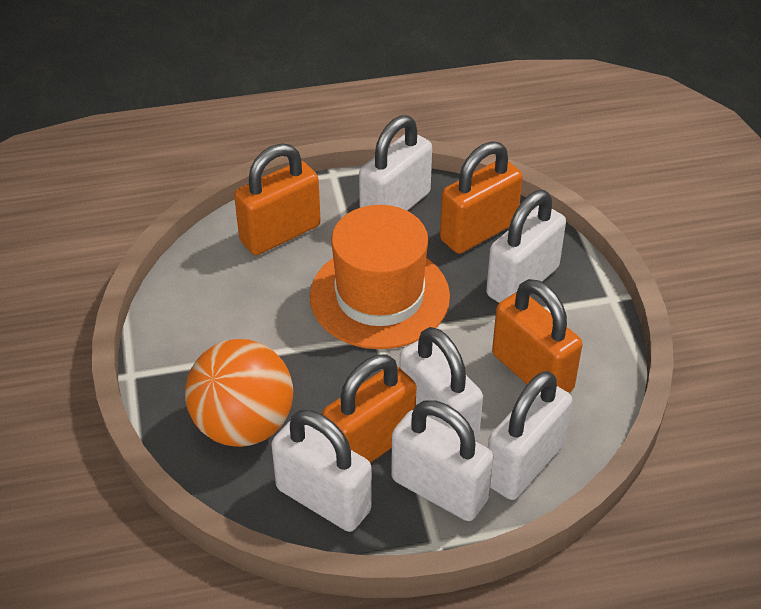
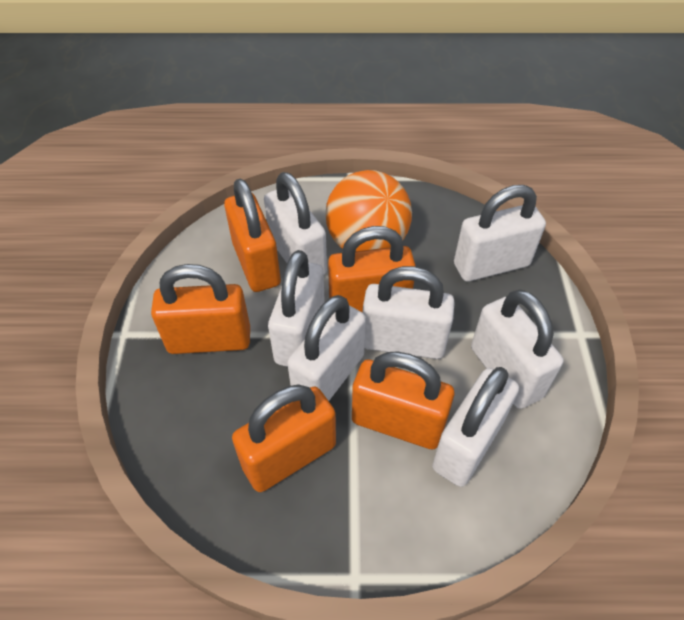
orange hat: 1 -> 0
orange padlock: 4 -> 5
white padlock: 6 -> 7

